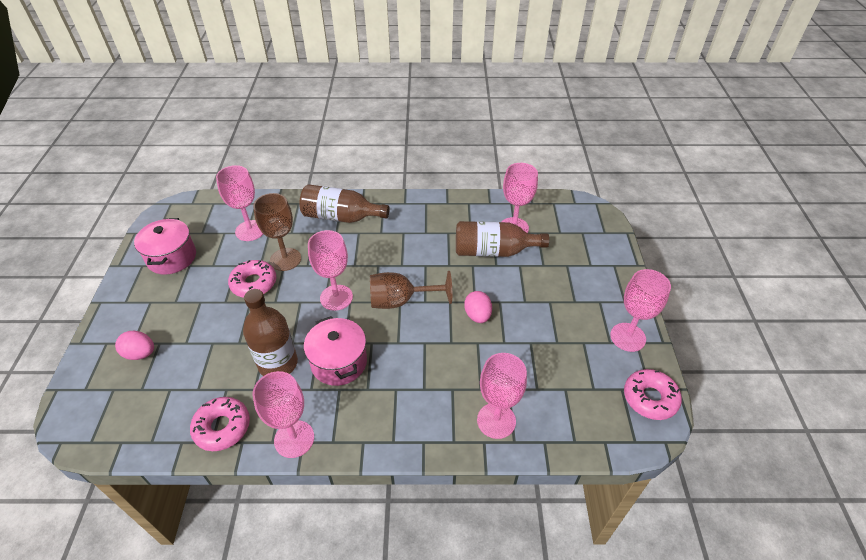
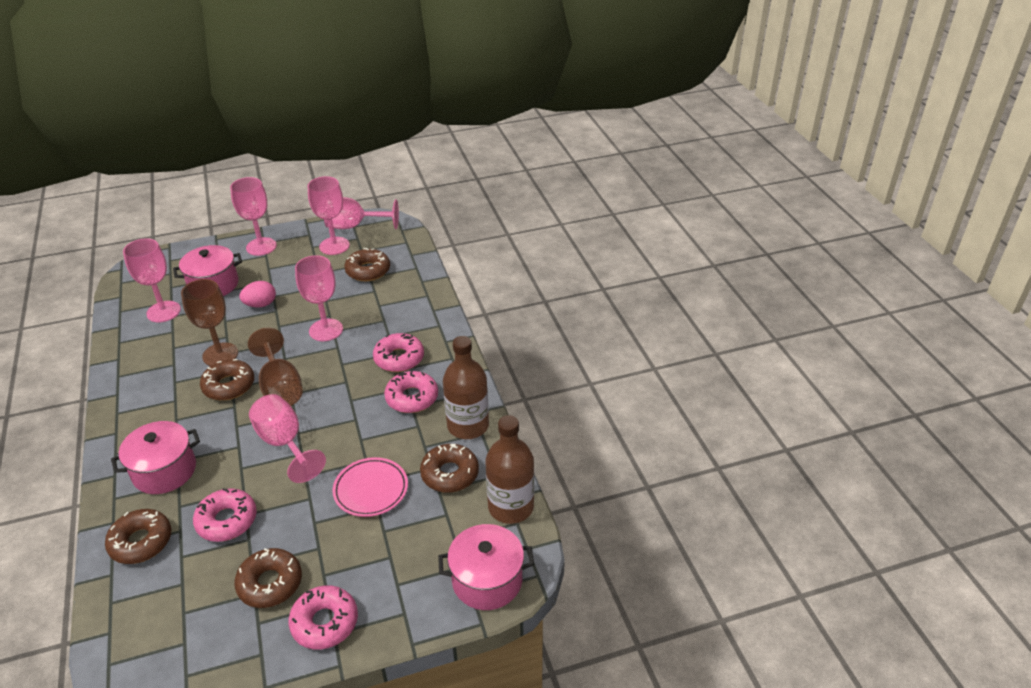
brown bottle: 3 -> 2
brown donut: 0 -> 5
pink donut: 3 -> 4
pink egg: 2 -> 1
pink plate: 0 -> 1
pink pot: 2 -> 3

